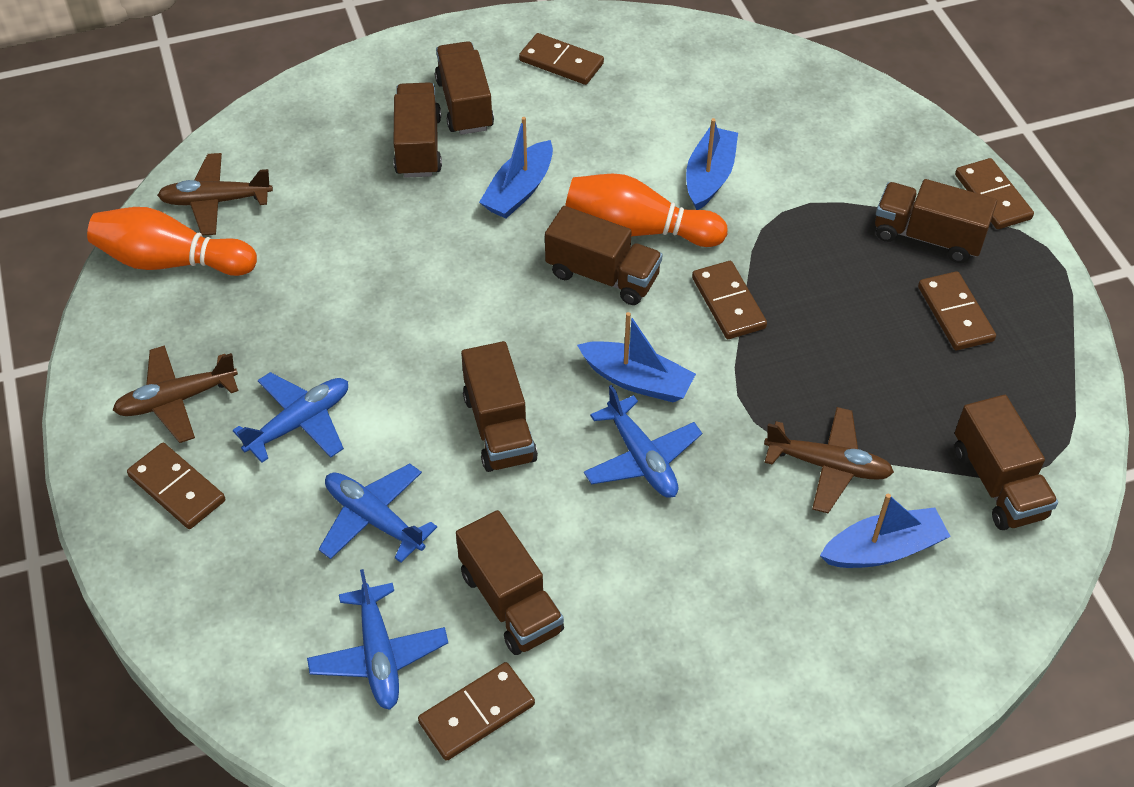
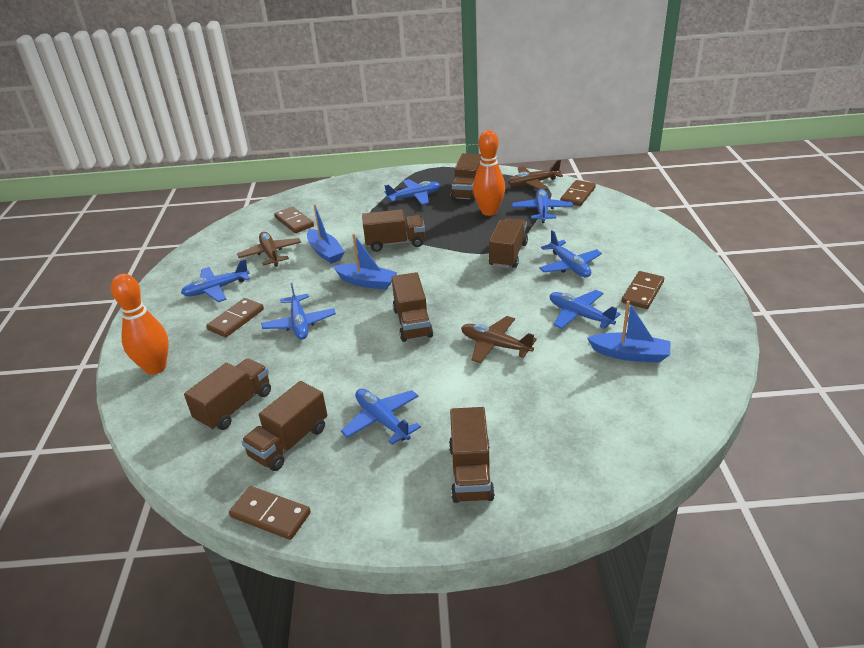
blue boat: 4 -> 3
blue plane: 4 -> 7
brown domino: 6 -> 5

